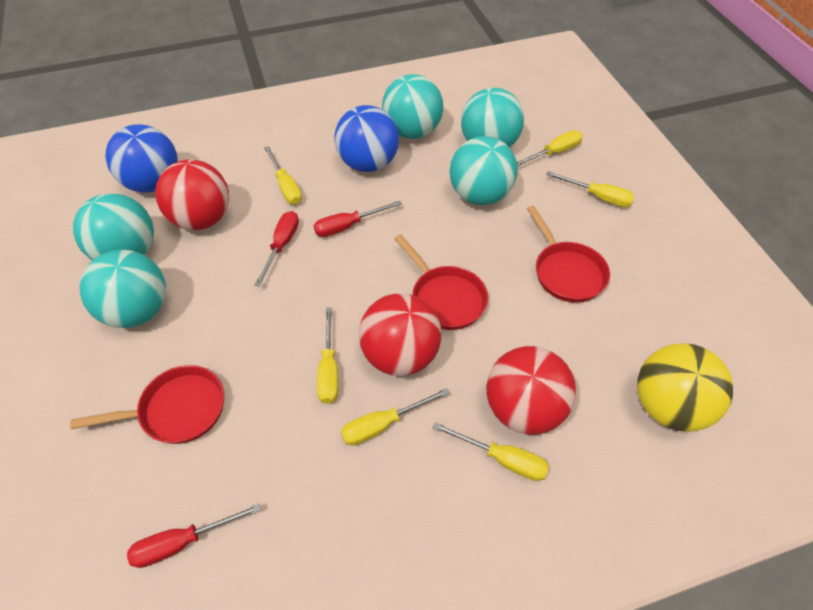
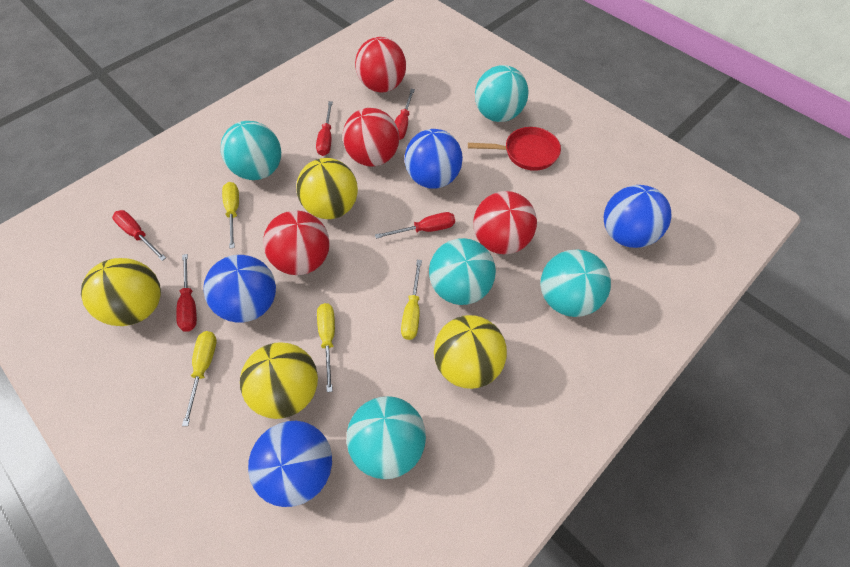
blue ball: 2 -> 4
red ball: 3 -> 4
red pan: 3 -> 1
red screwdriver: 3 -> 5
yellow ball: 1 -> 4
yellow screwdriver: 6 -> 4

